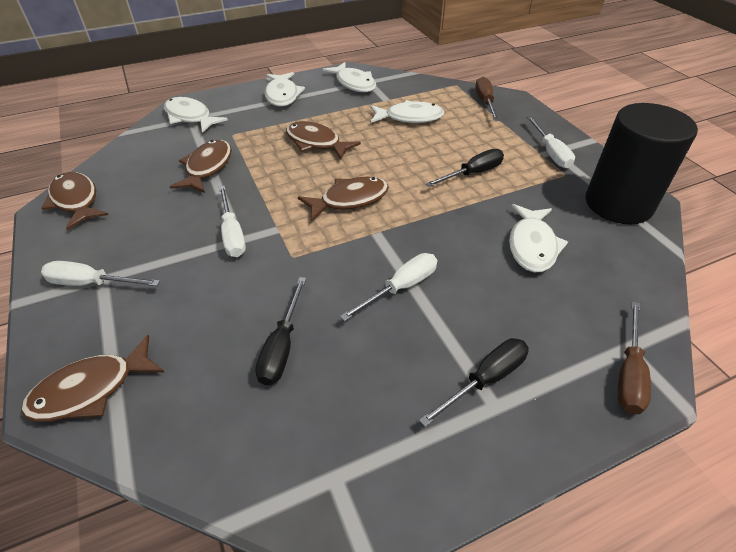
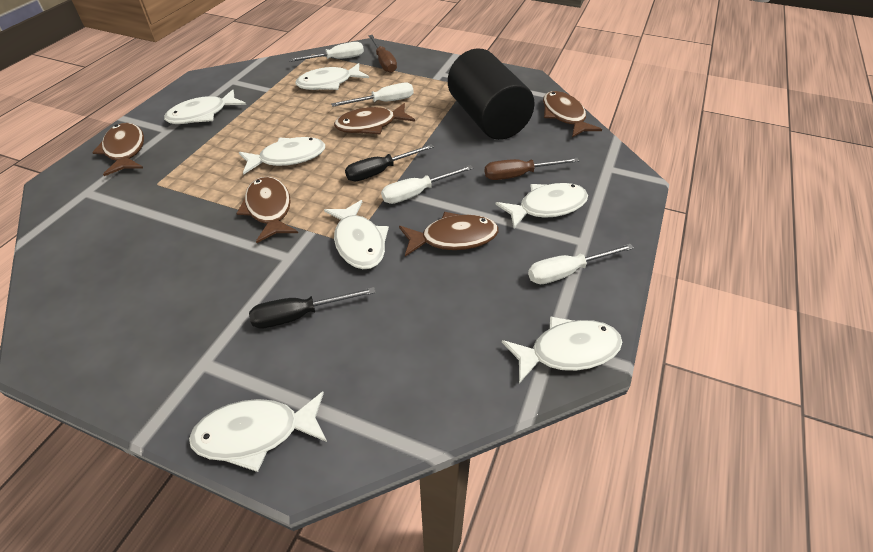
black screwdriver: 3 -> 2
white fish: 5 -> 7

